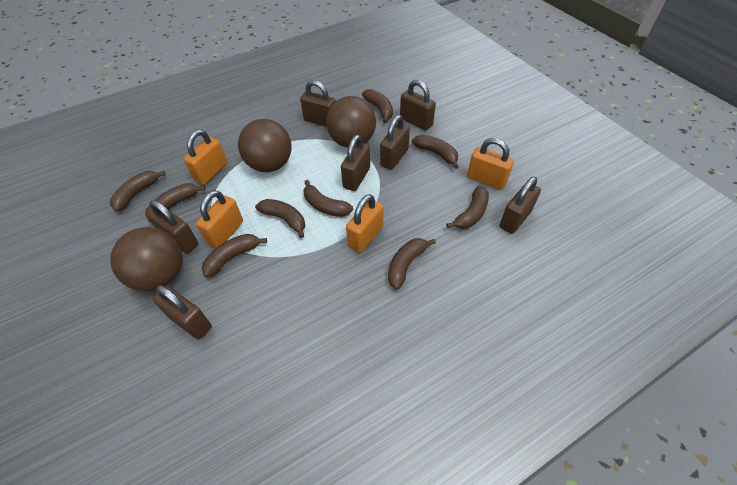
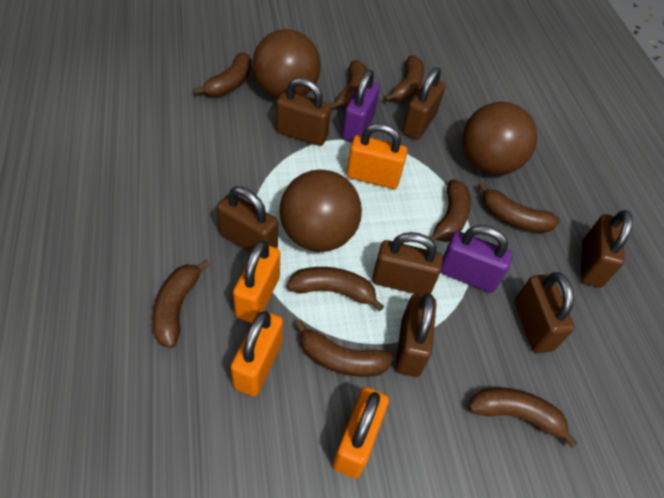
purple padlock: 0 -> 2

